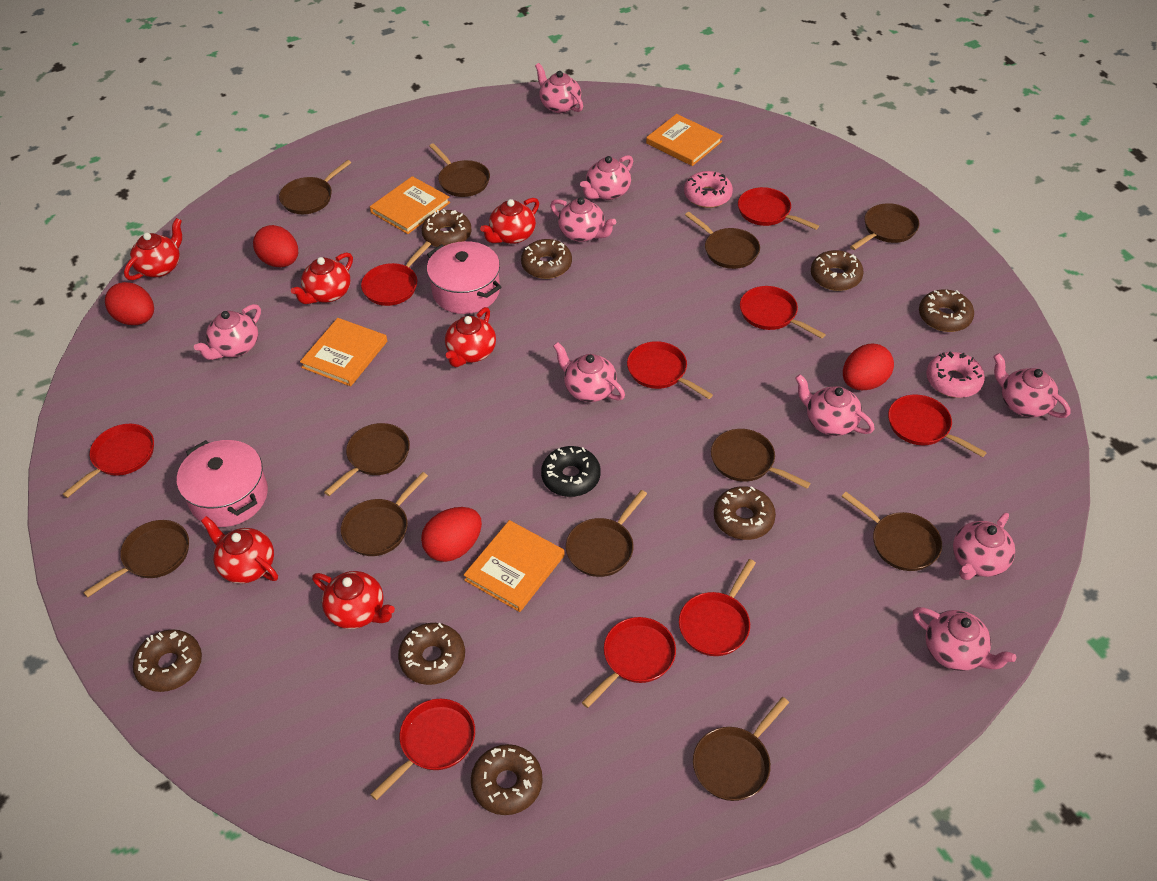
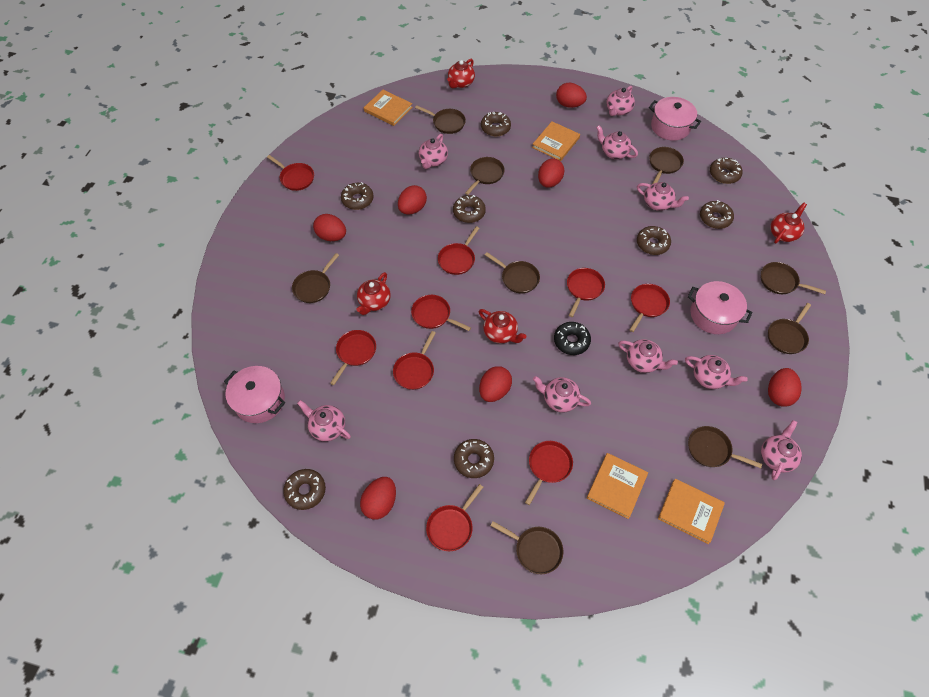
brown pan: 11 -> 9
pink donut: 2 -> 0
pink pot: 2 -> 3
red egg: 4 -> 7
red teapot: 6 -> 4

